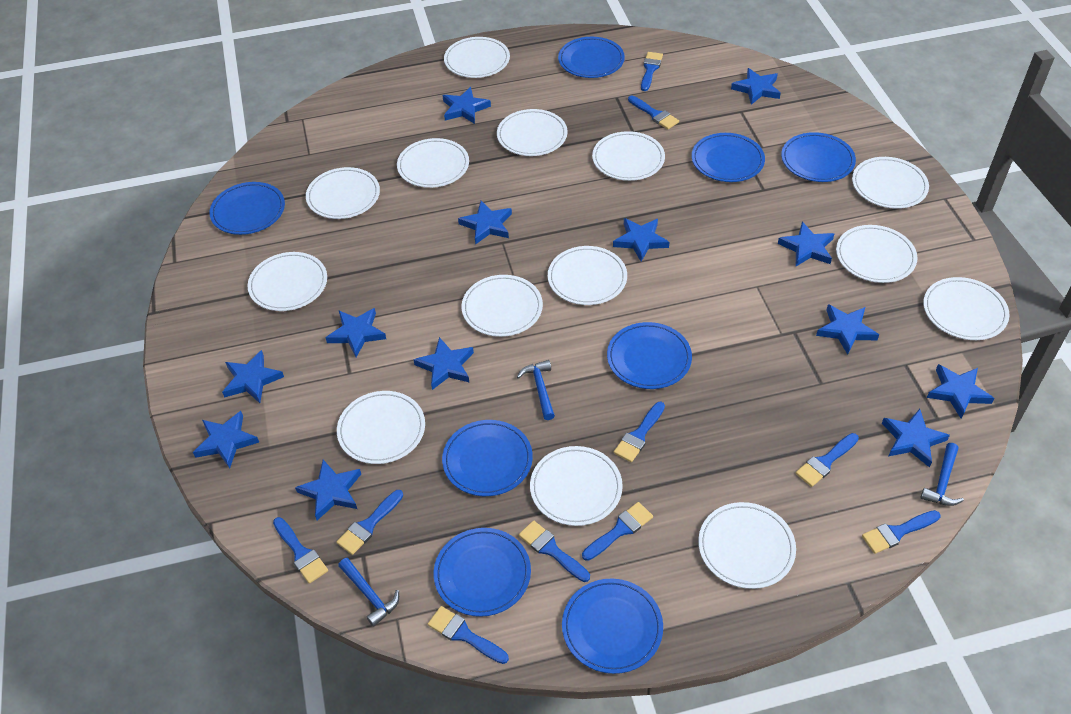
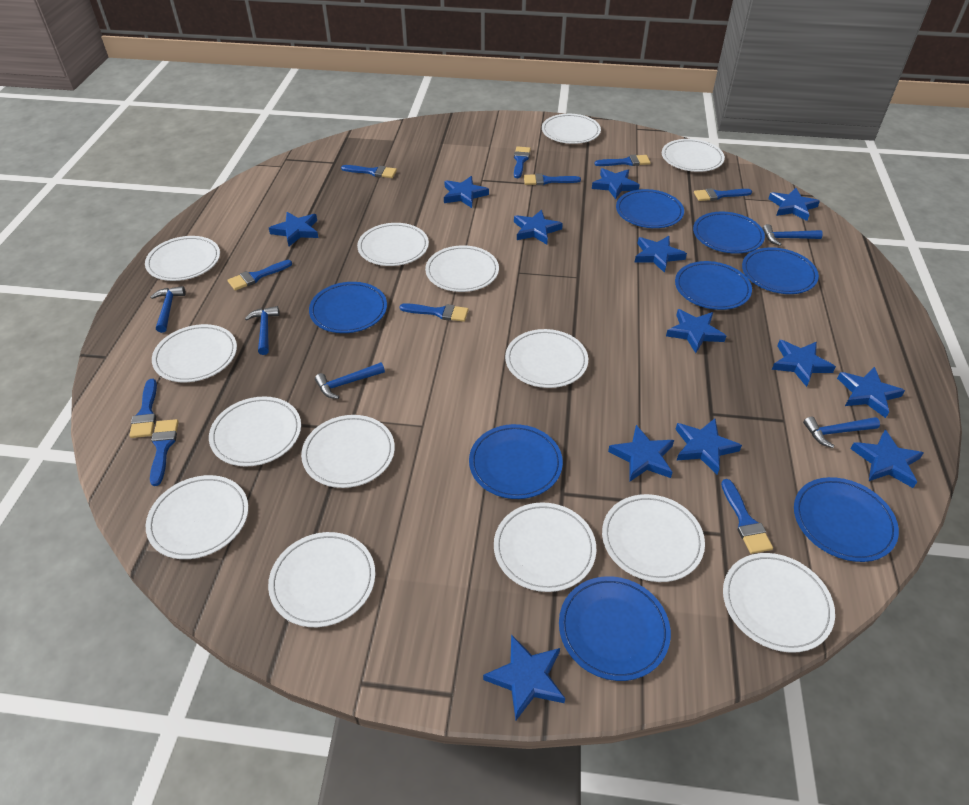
blue hammer: 3 -> 5

